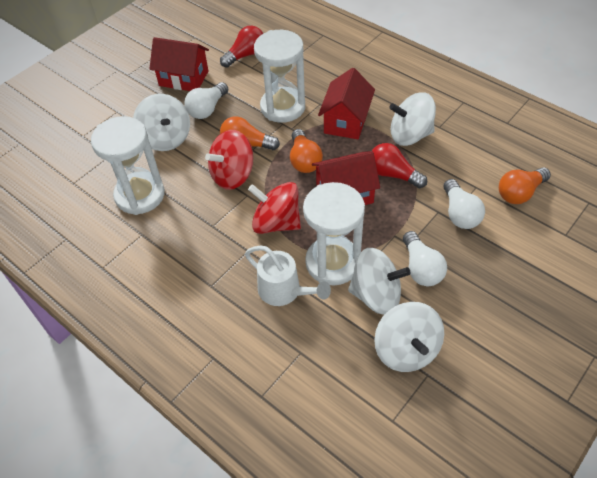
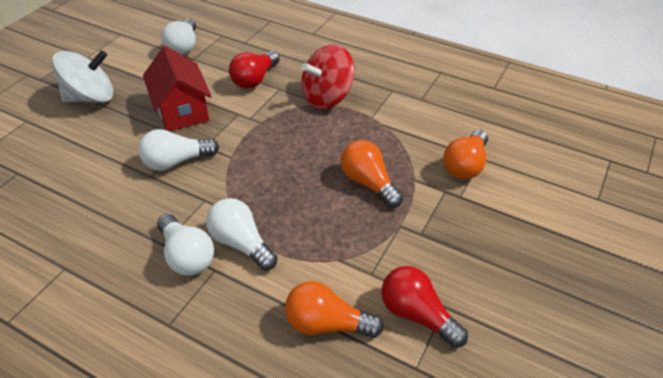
red house: 3 -> 1
red spinning top: 2 -> 1
white hourglass: 3 -> 0
white light bulb: 3 -> 4
white spinning top: 4 -> 1
white watering can: 1 -> 0

